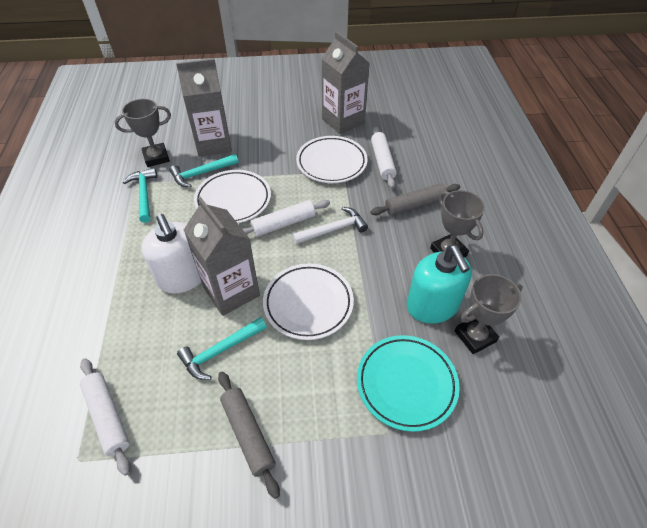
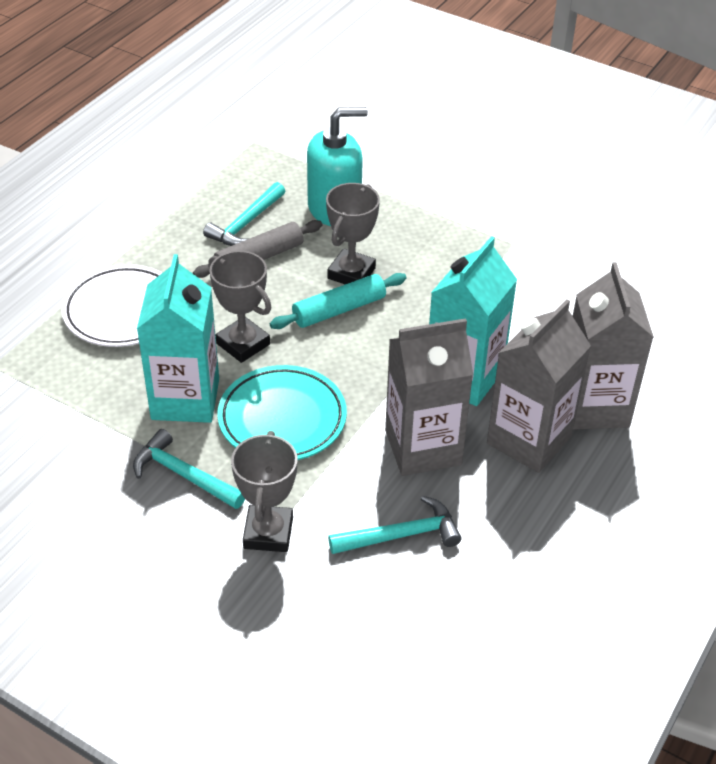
grey rolling pin: 2 -> 1
turquoise carton: 0 -> 2
turquoise rolling pin: 0 -> 1
white hammer: 1 -> 0
white plate: 3 -> 1
white rolling pin: 3 -> 0
white soap dispenser: 1 -> 0

